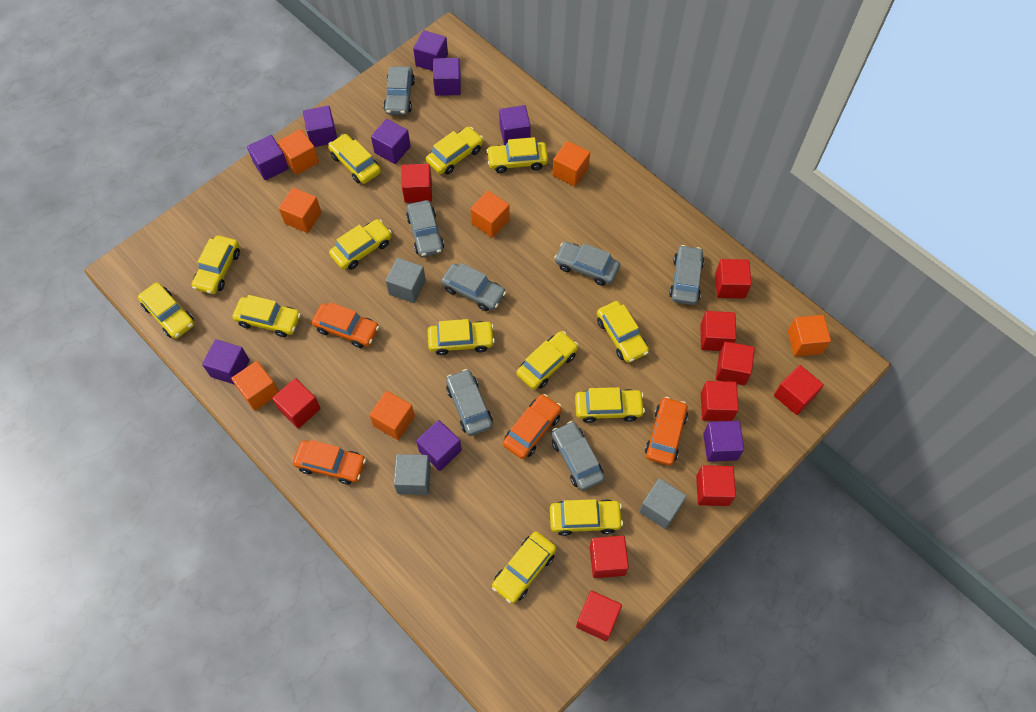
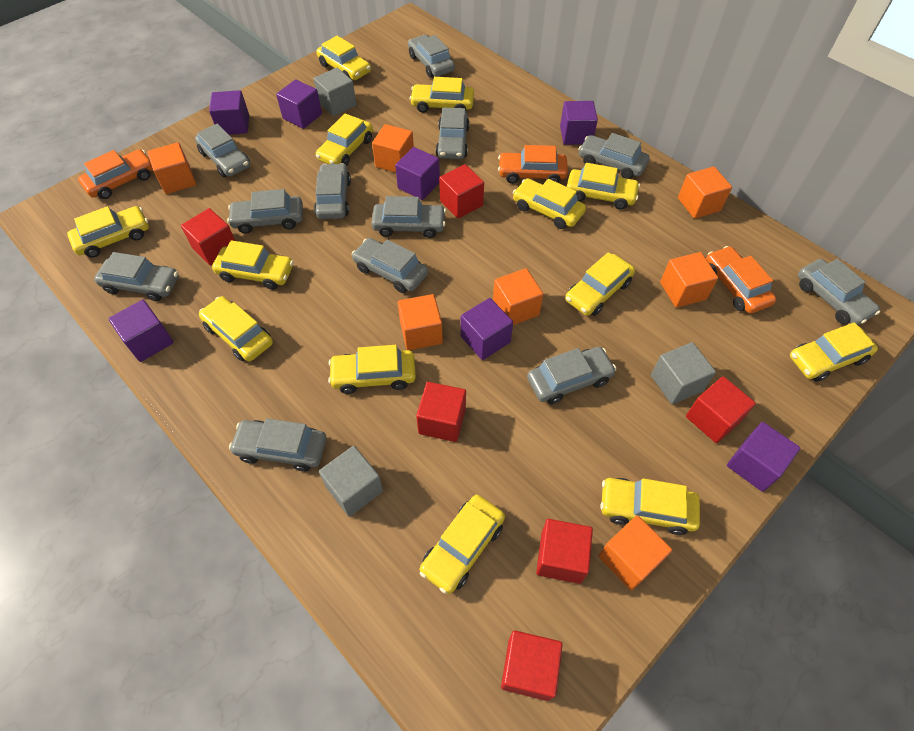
grey car: 7 -> 12
orange car: 4 -> 3
purple cube: 9 -> 7
red cube: 10 -> 6

